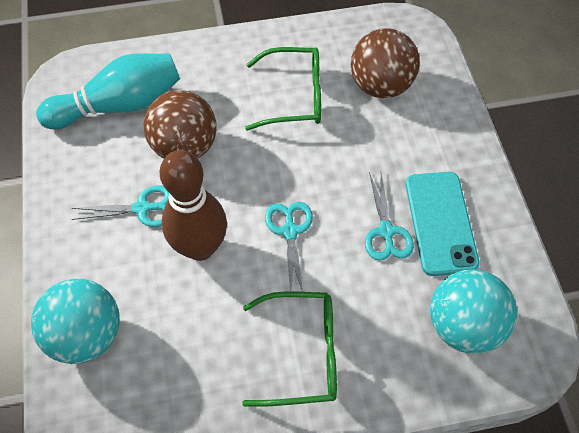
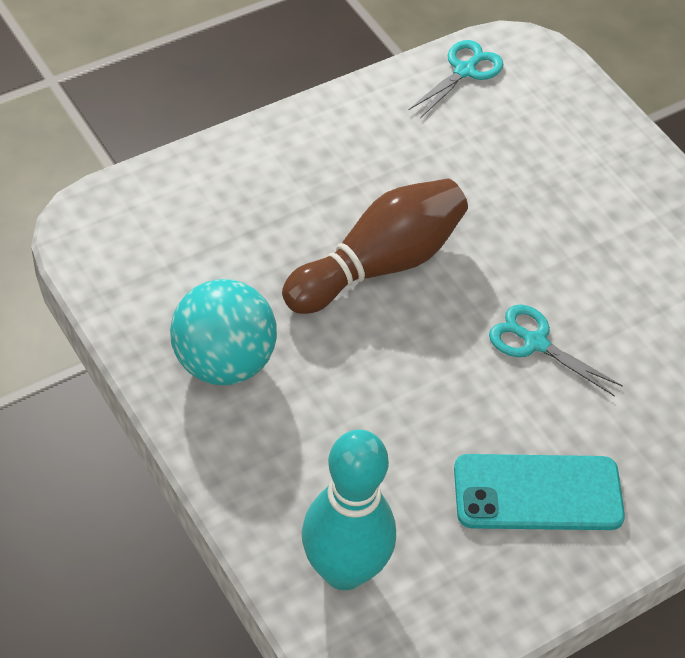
brown ball: 2 -> 0
green glasses: 2 -> 0
turquoise ball: 2 -> 1
turquoise scissors: 3 -> 2

